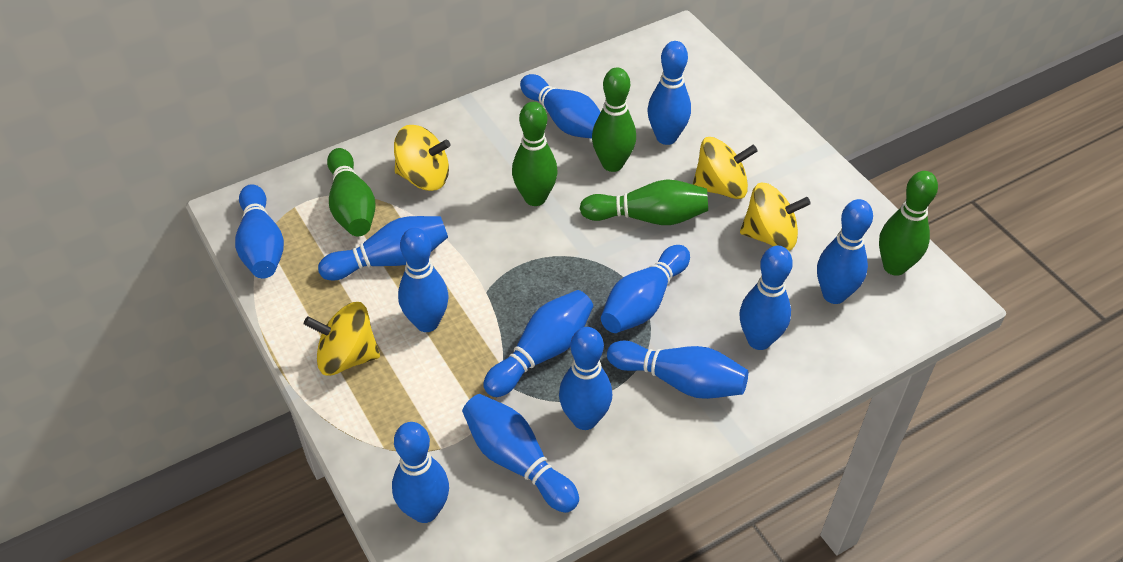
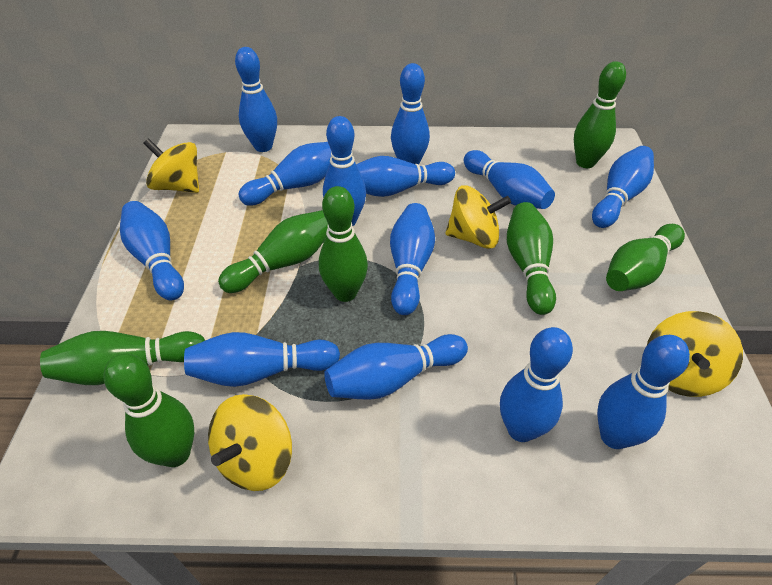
green bowling pin: 5 -> 7

